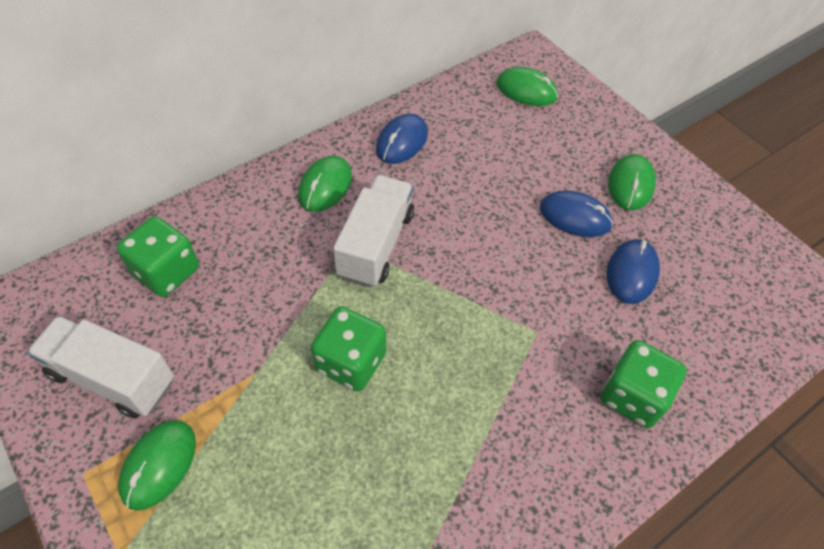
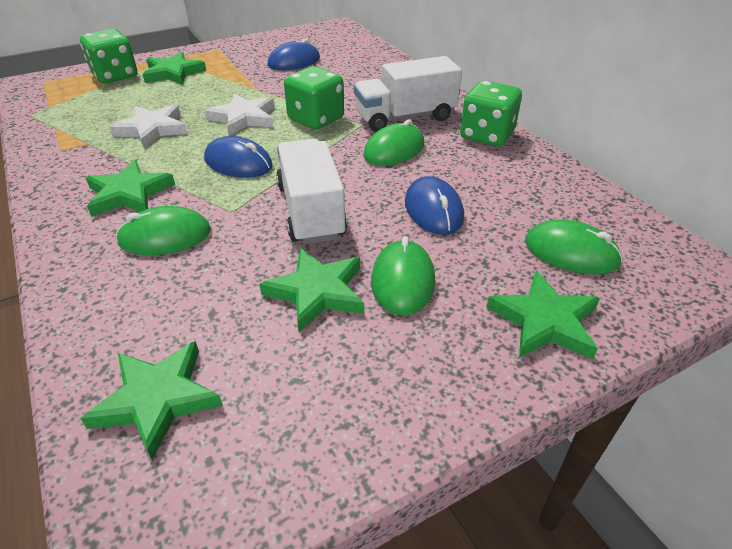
green star: 0 -> 5
white star: 0 -> 2

